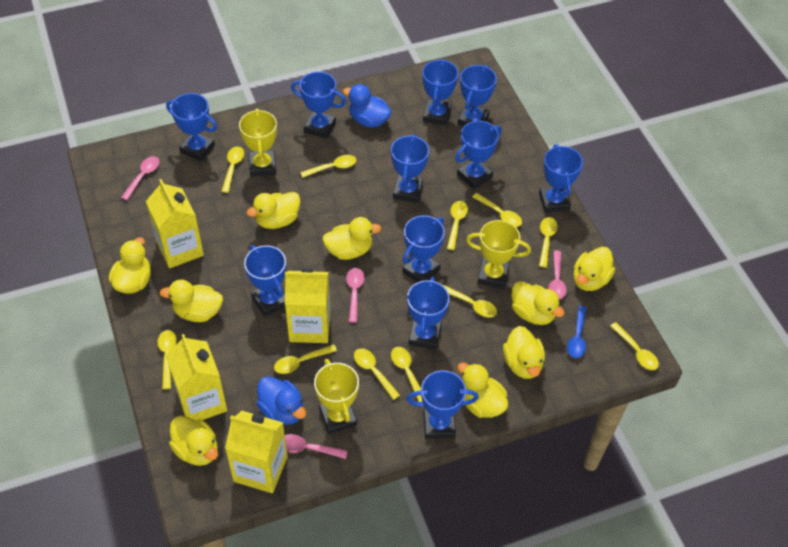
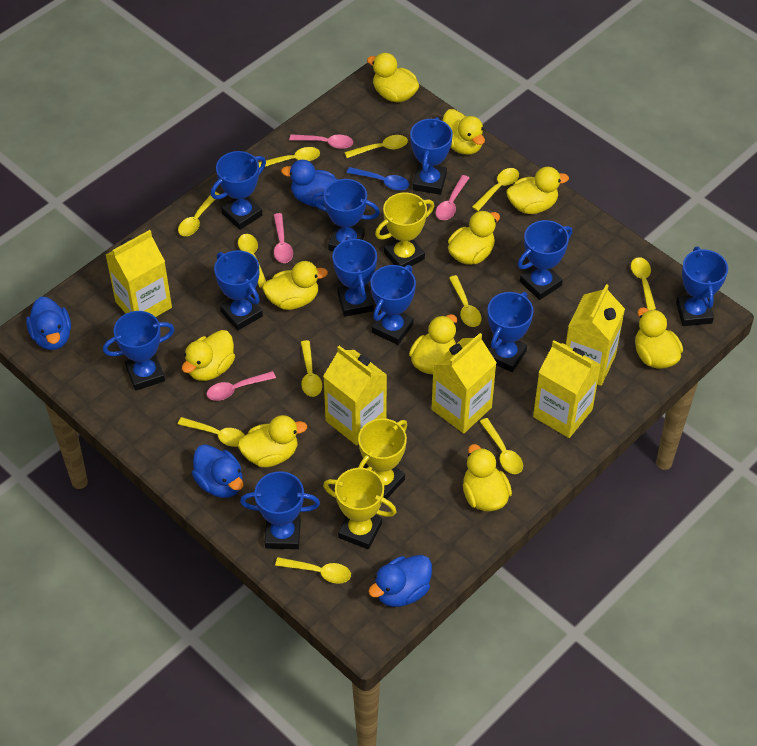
blue duck: 2 -> 4
yellow carton: 4 -> 5
yellow duck: 9 -> 10

